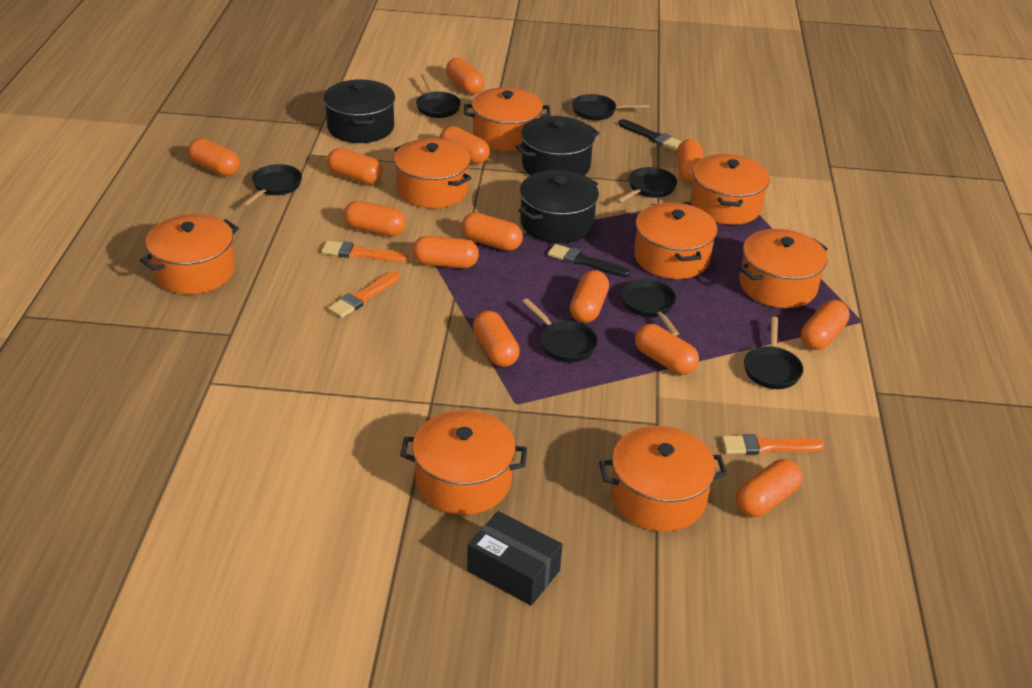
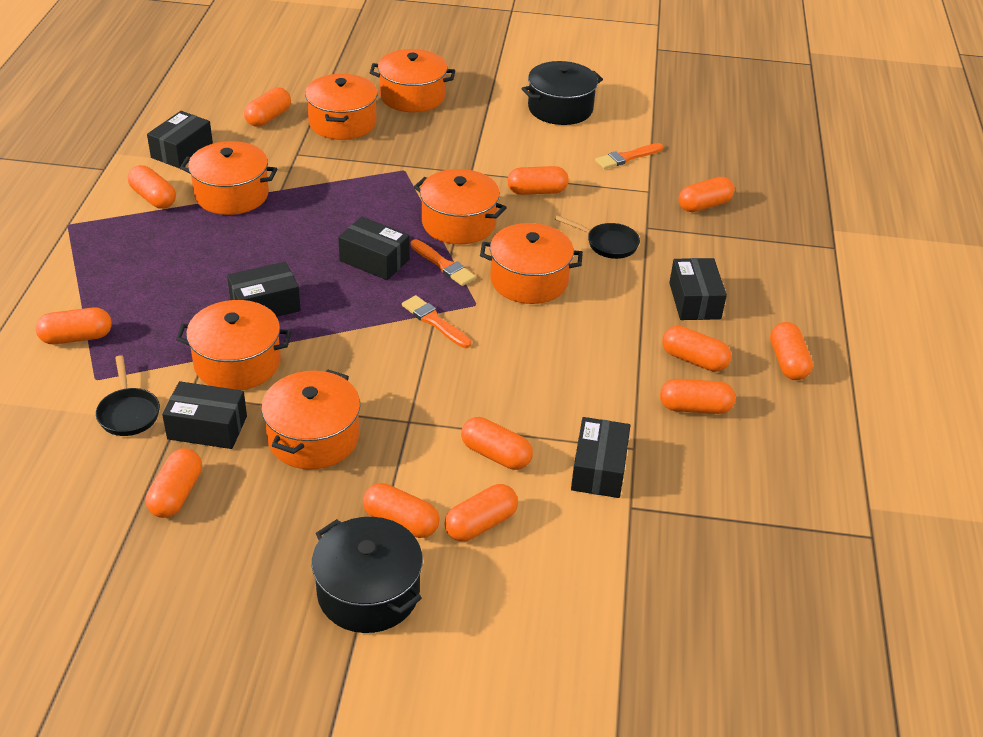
black box: 1 -> 6
black brush: 2 -> 0
black pan: 7 -> 2
black pot: 3 -> 2
orange capsule: 13 -> 12
orange pot: 8 -> 7

